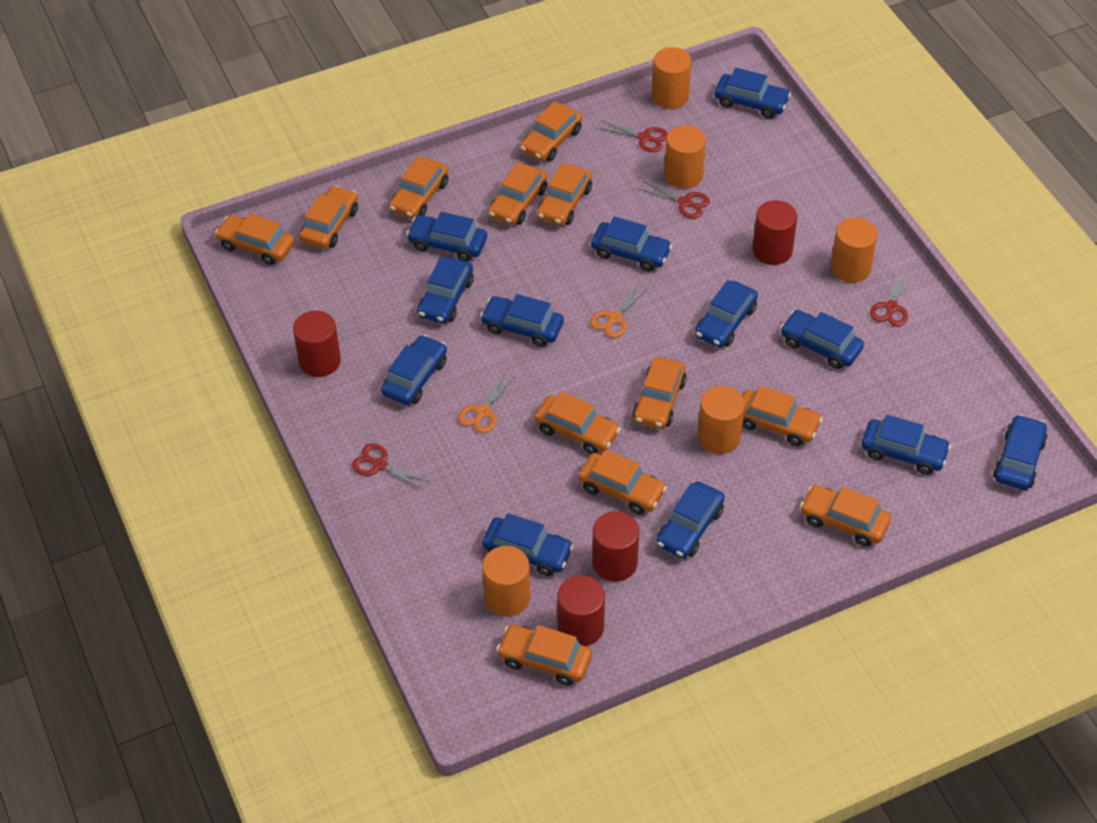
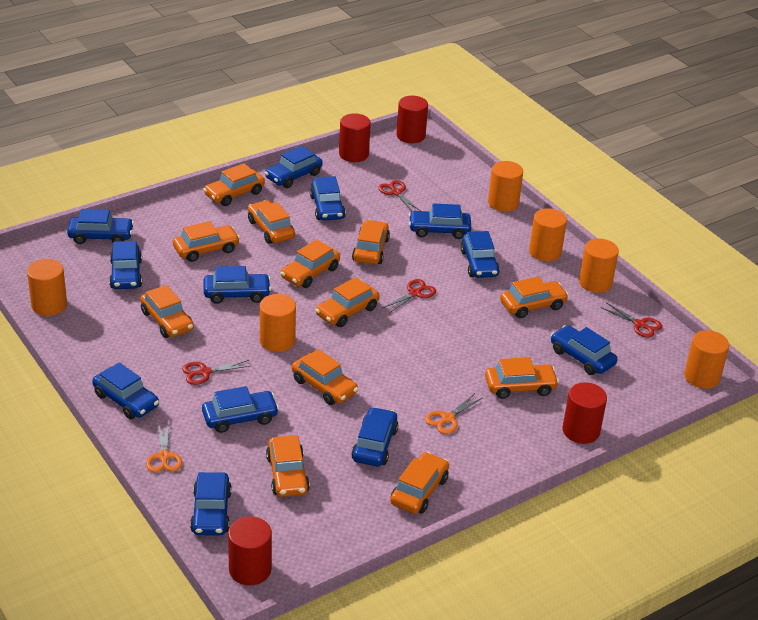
orange cylinder: 5 -> 6

